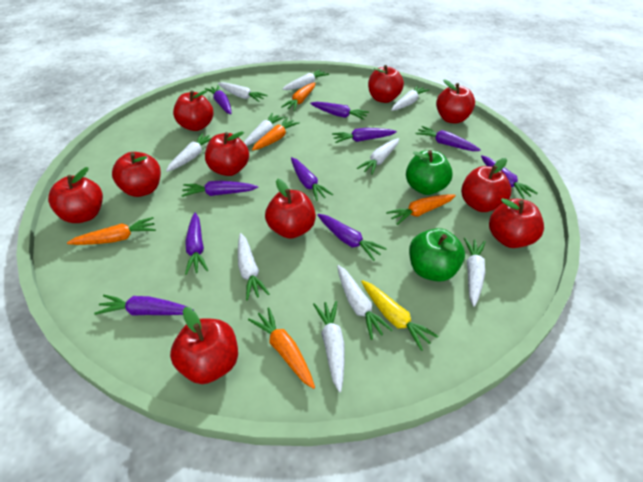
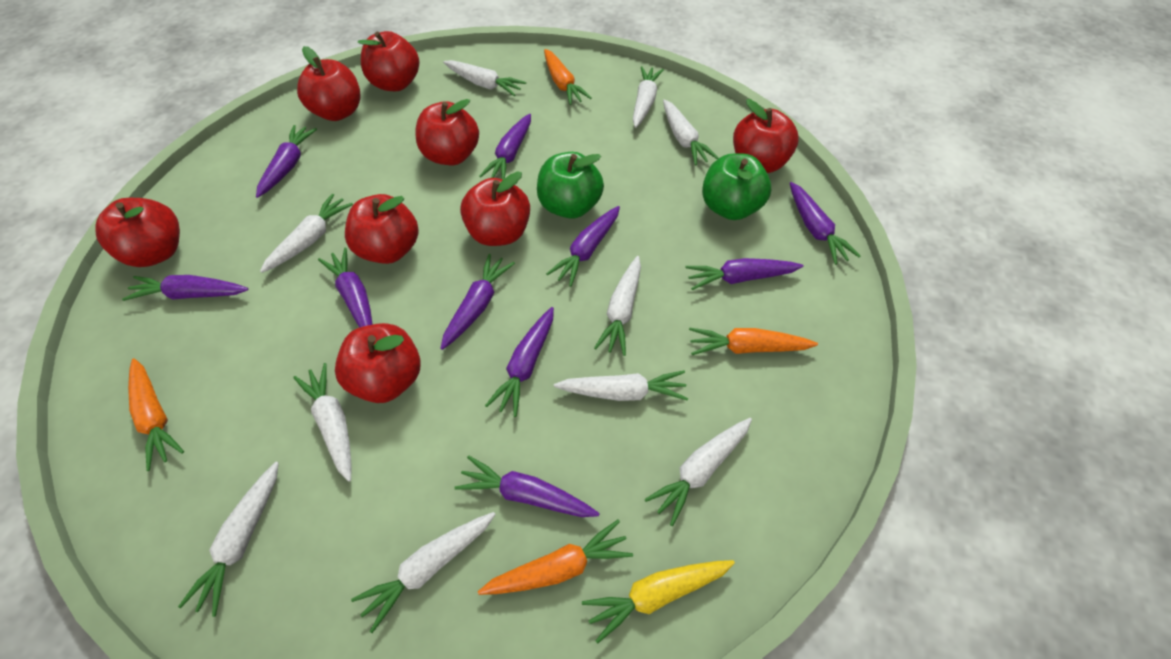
orange carrot: 5 -> 4
red apple: 10 -> 8

